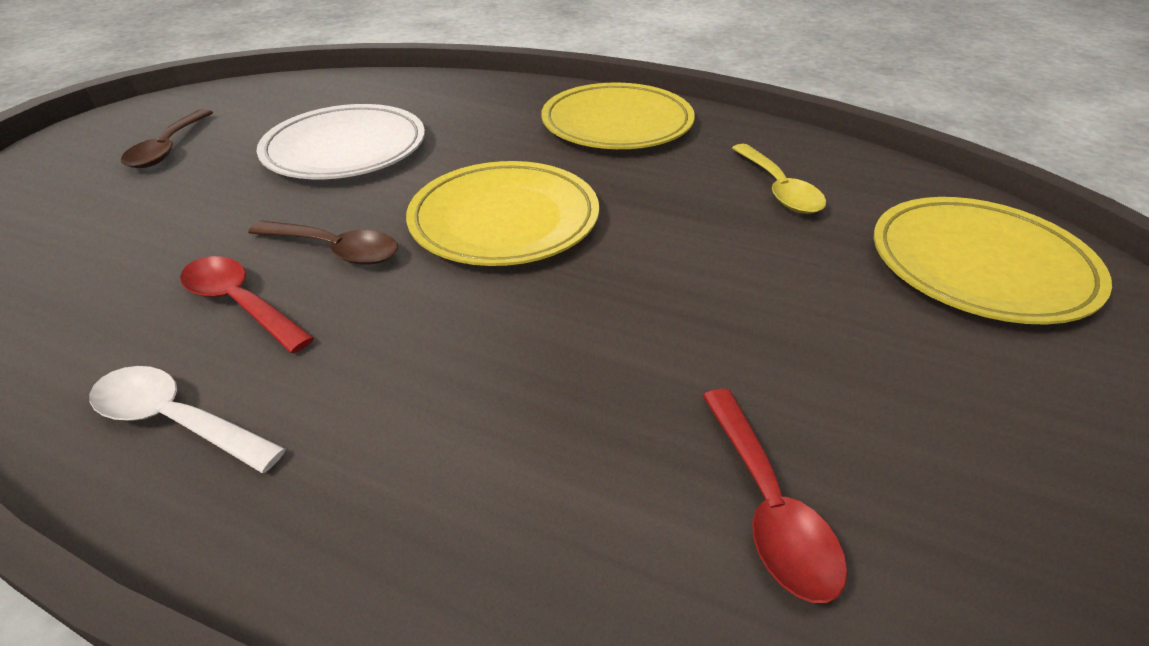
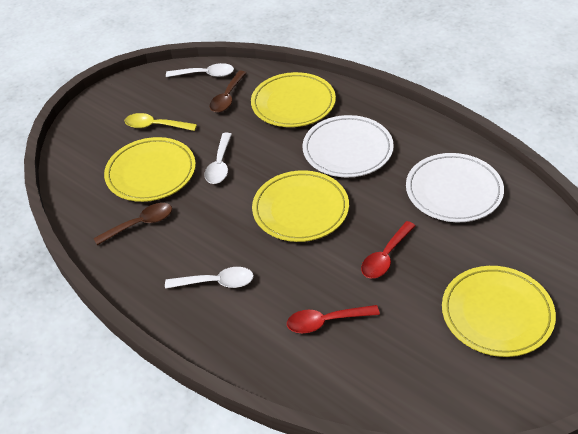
white plate: 1 -> 2
white spoon: 1 -> 3
yellow plate: 3 -> 4

